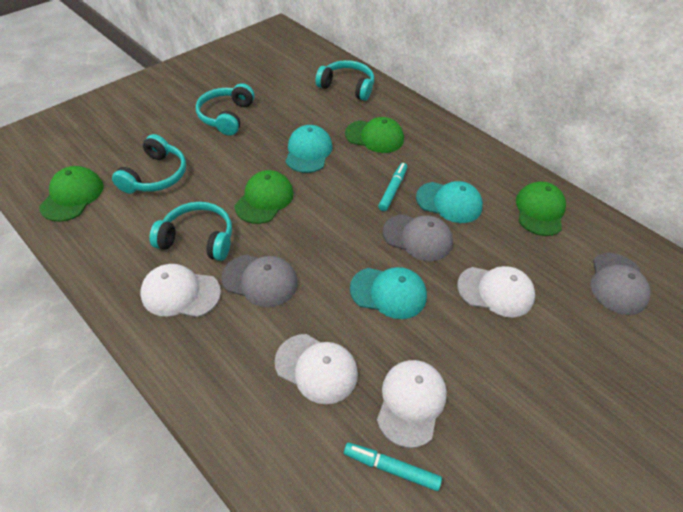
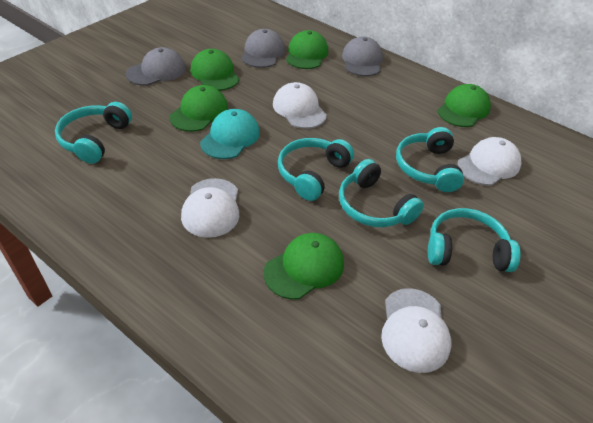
green cap: 4 -> 5
turquoise cap: 3 -> 1
turquoise headphones: 4 -> 5
turquoise marker: 2 -> 0

